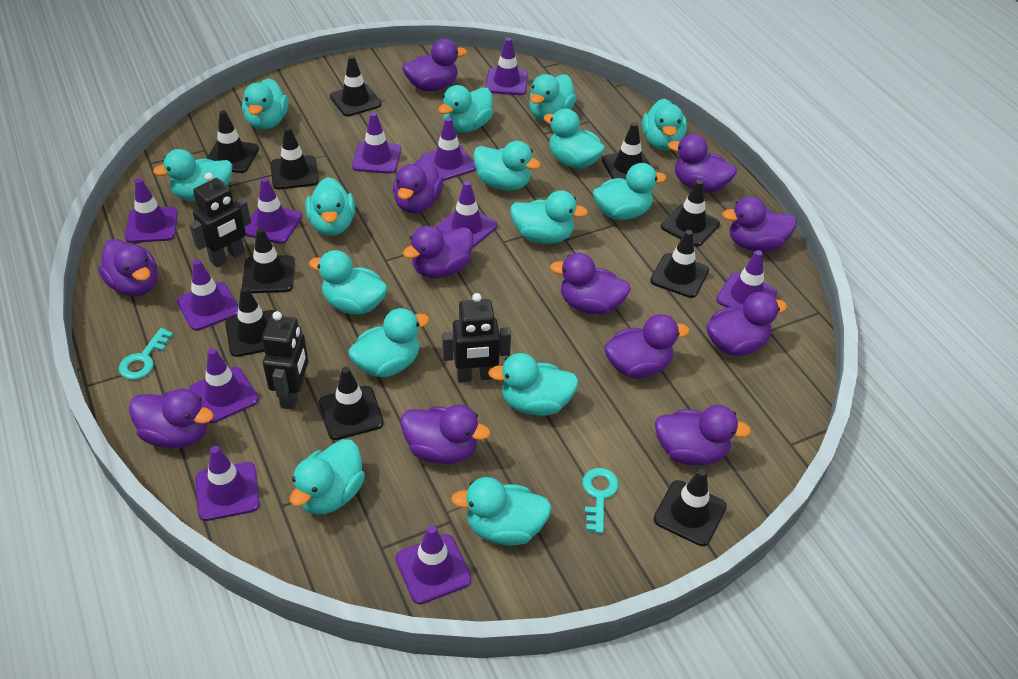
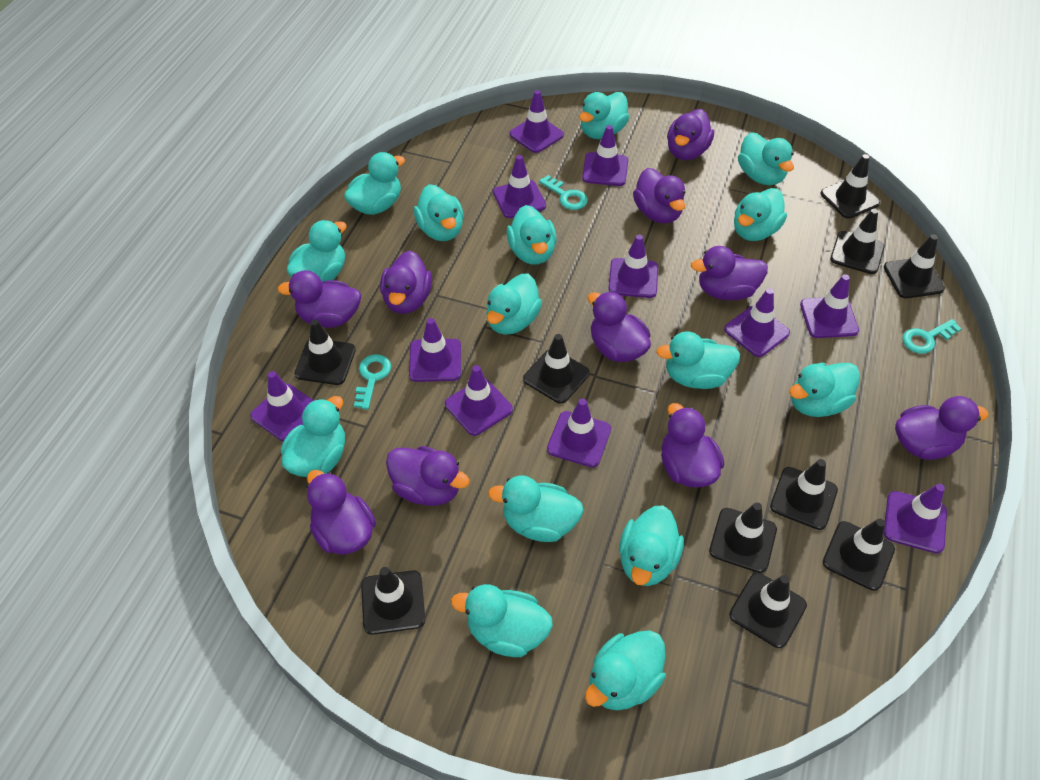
black robot: 3 -> 0
purple duck: 12 -> 10
turquoise key: 2 -> 3

